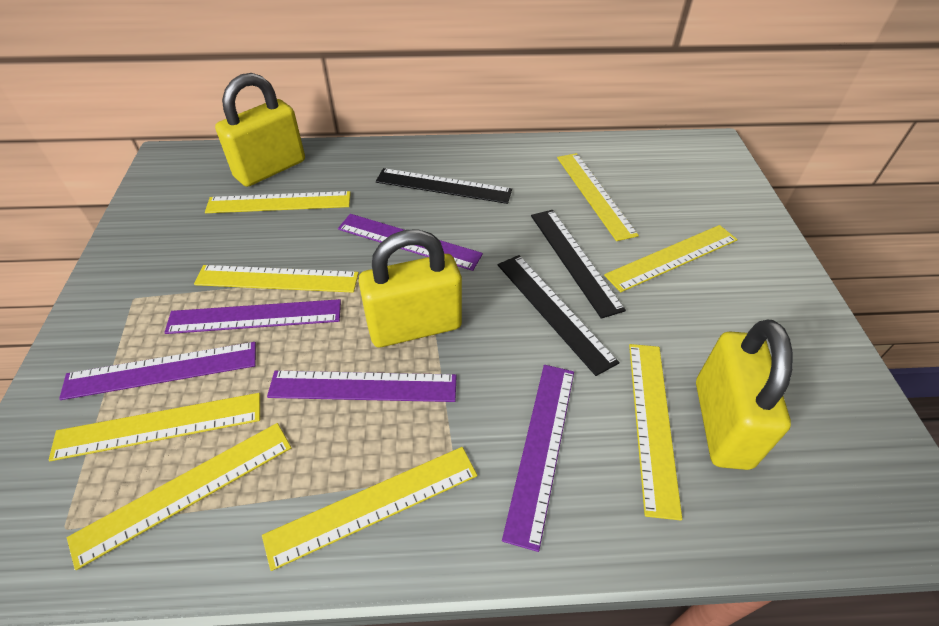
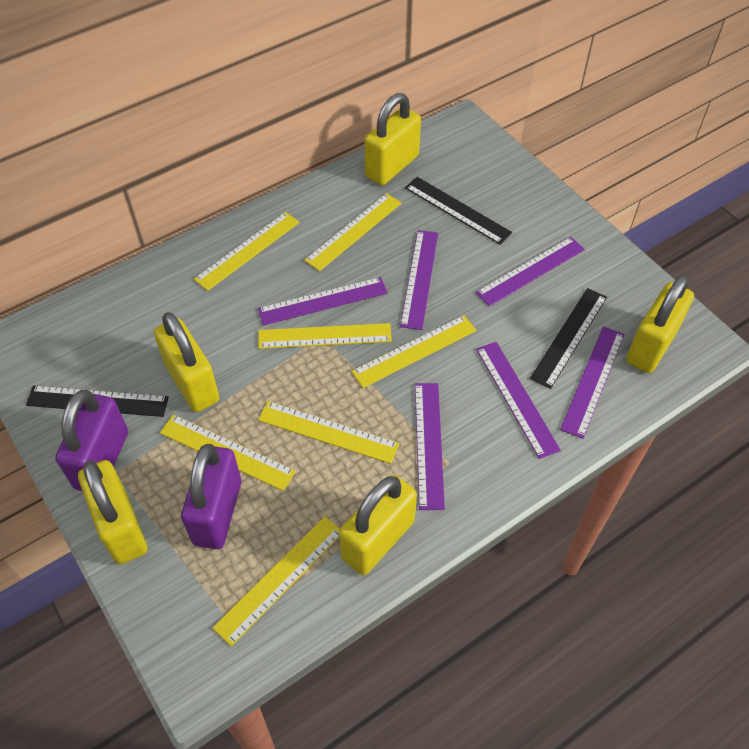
purple padlock: 0 -> 2
purple ruler: 5 -> 6
yellow padlock: 3 -> 5
yellow ruler: 8 -> 7

